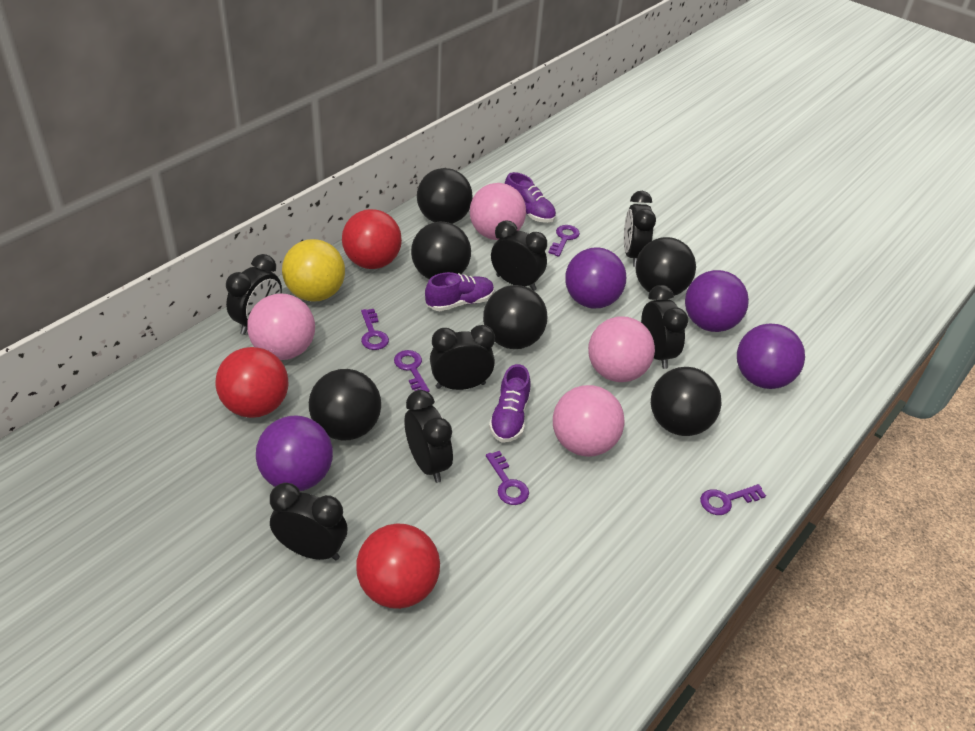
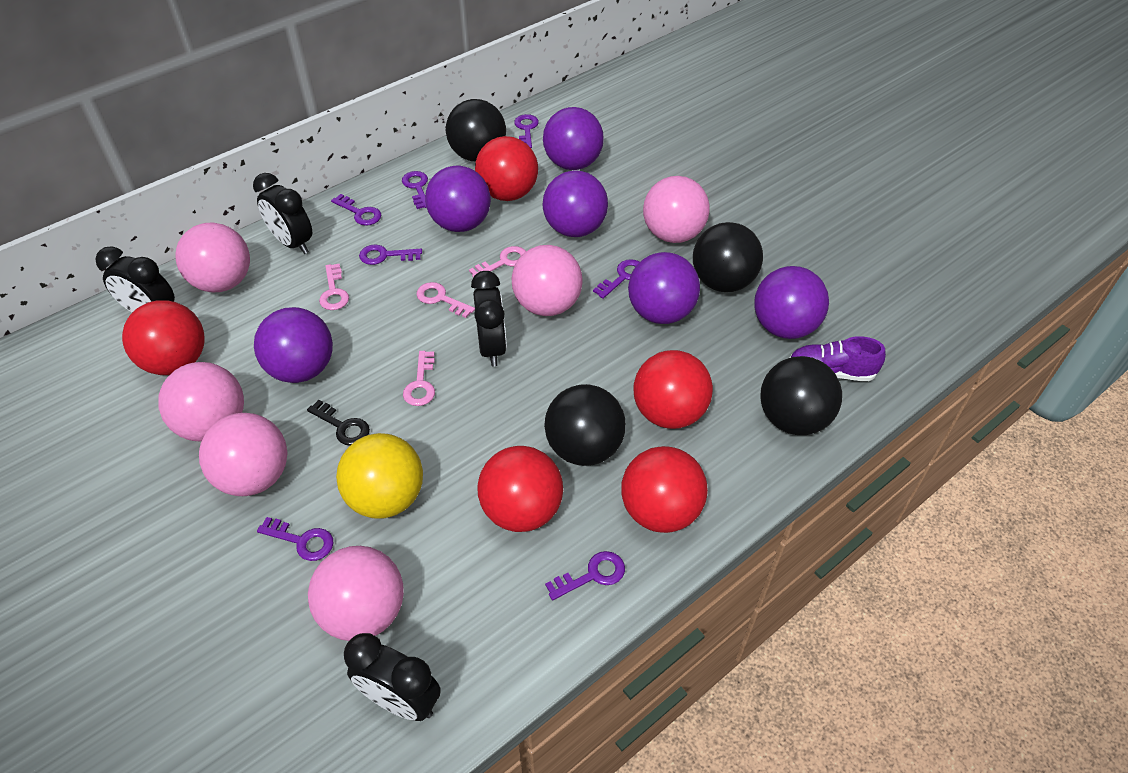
black ball: 6 -> 4
black clock: 7 -> 4
black key: 0 -> 1
pink ball: 4 -> 6
pink key: 0 -> 4
purple ball: 4 -> 6
purple key: 5 -> 7
purple shoe: 3 -> 1
red ball: 3 -> 5

